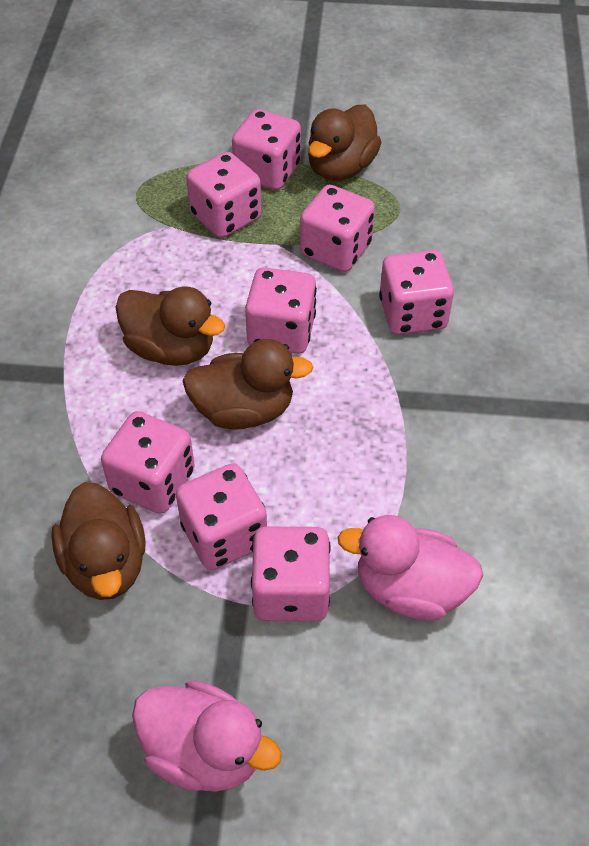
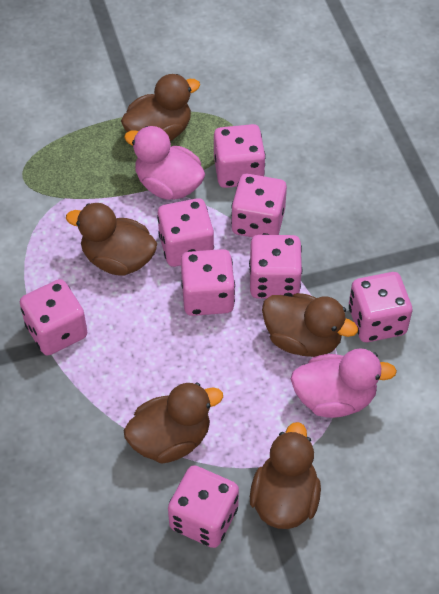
brown duck: 4 -> 5

